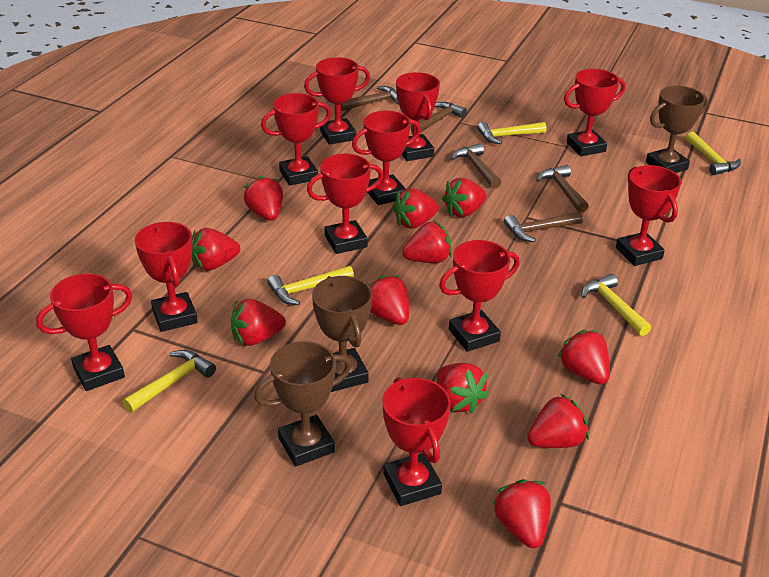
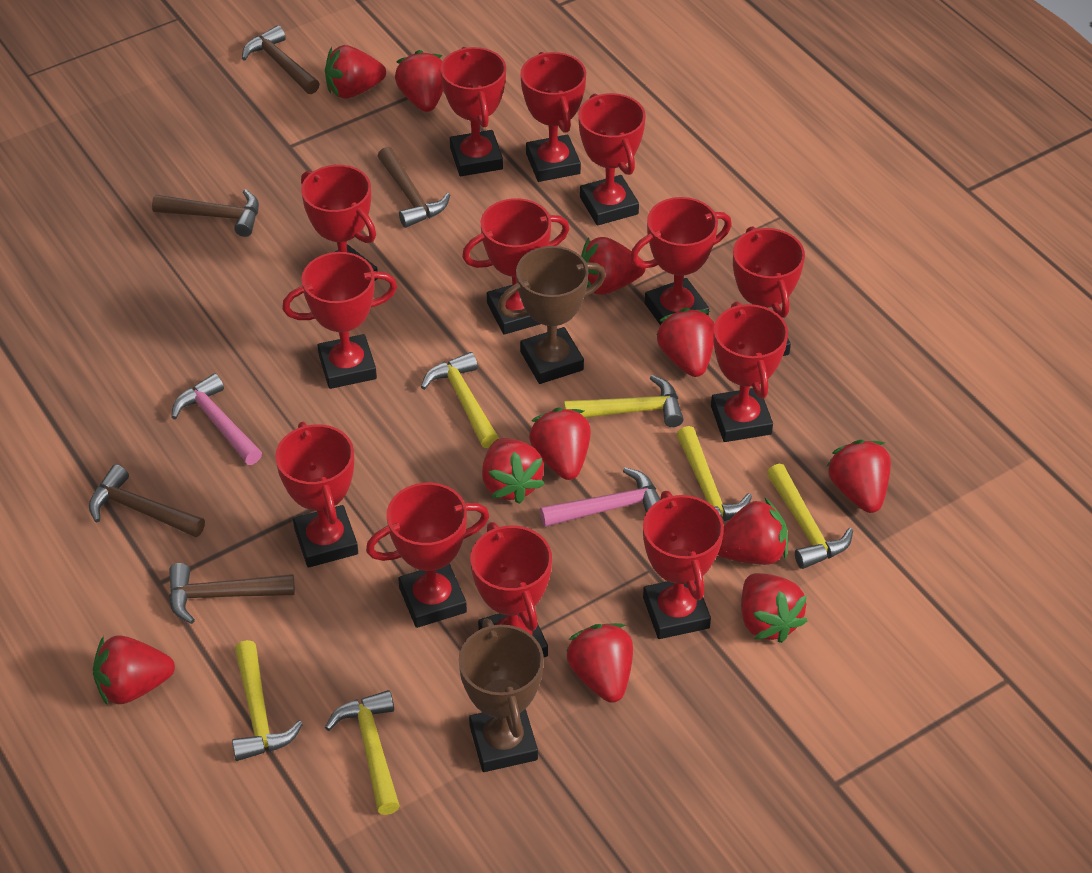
brown trophy: 3 -> 2
pink hammer: 0 -> 2
red trophy: 11 -> 13
yellow hammer: 5 -> 6

